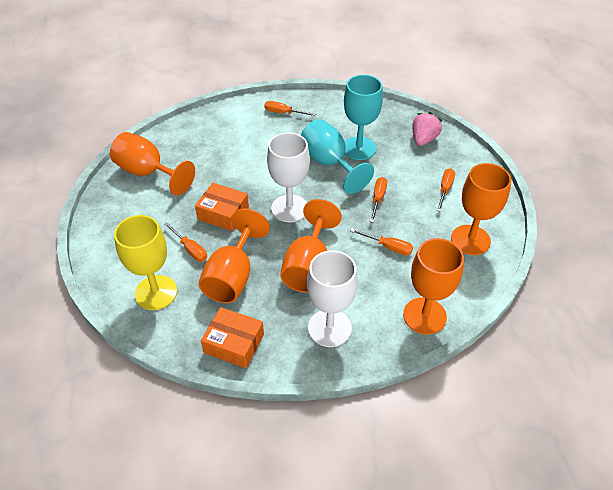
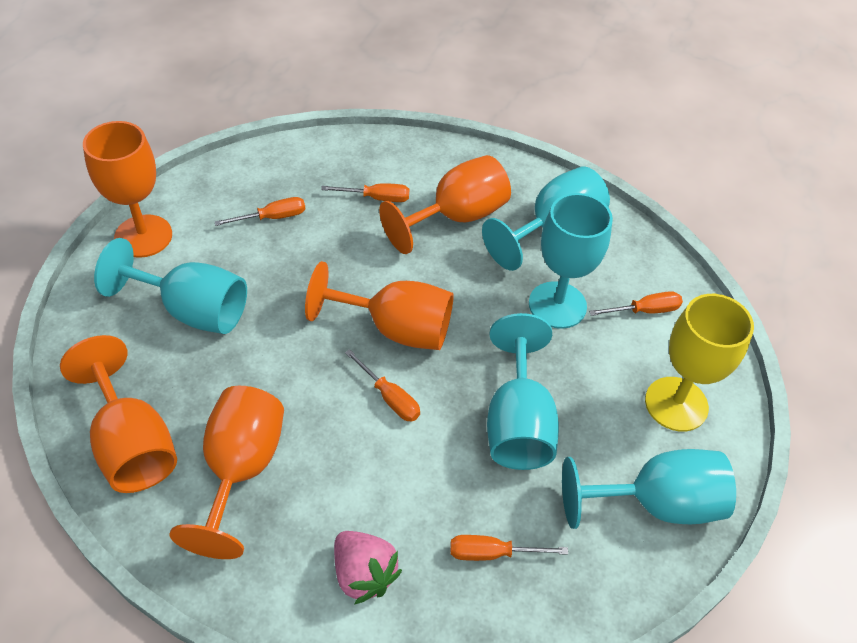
orange box: 2 -> 0
turquoise goblet: 2 -> 5
white goblet: 2 -> 0

